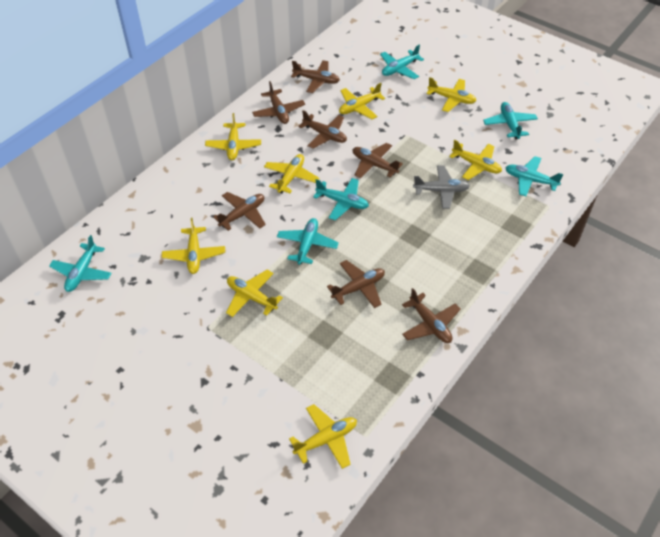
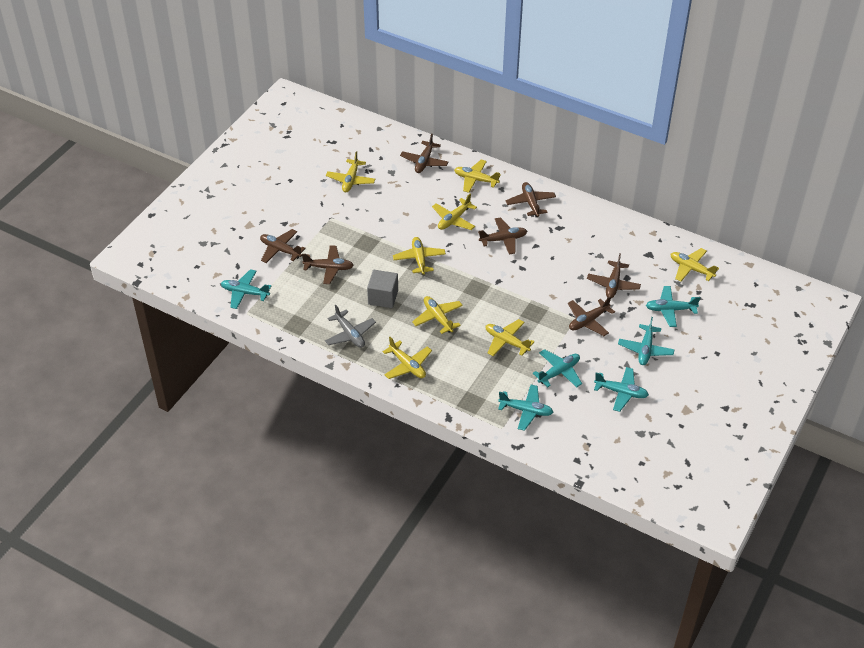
grey cube: 0 -> 1

